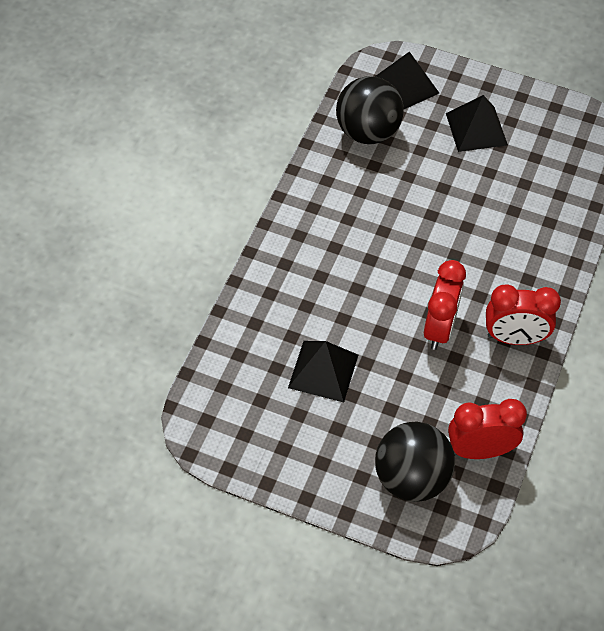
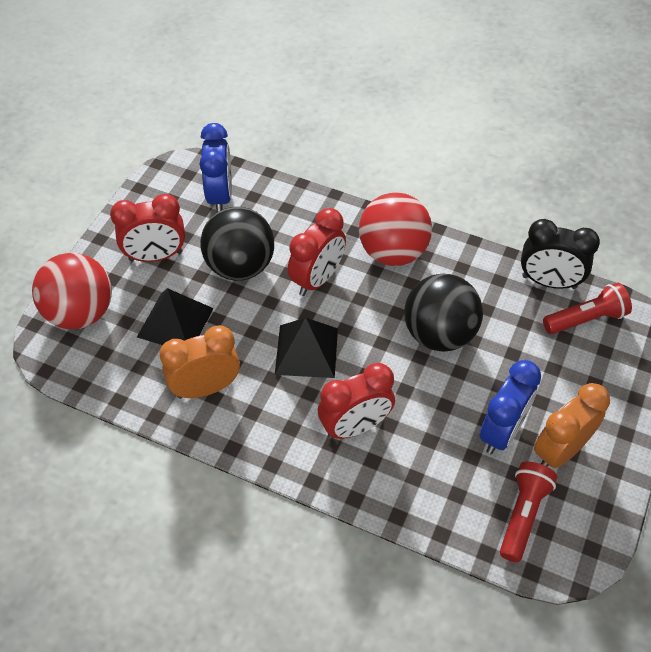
black clock: 0 -> 1
black pyramid: 3 -> 2
blue clock: 0 -> 2
orange clock: 0 -> 2
red ball: 0 -> 2
red flashlight: 0 -> 2

